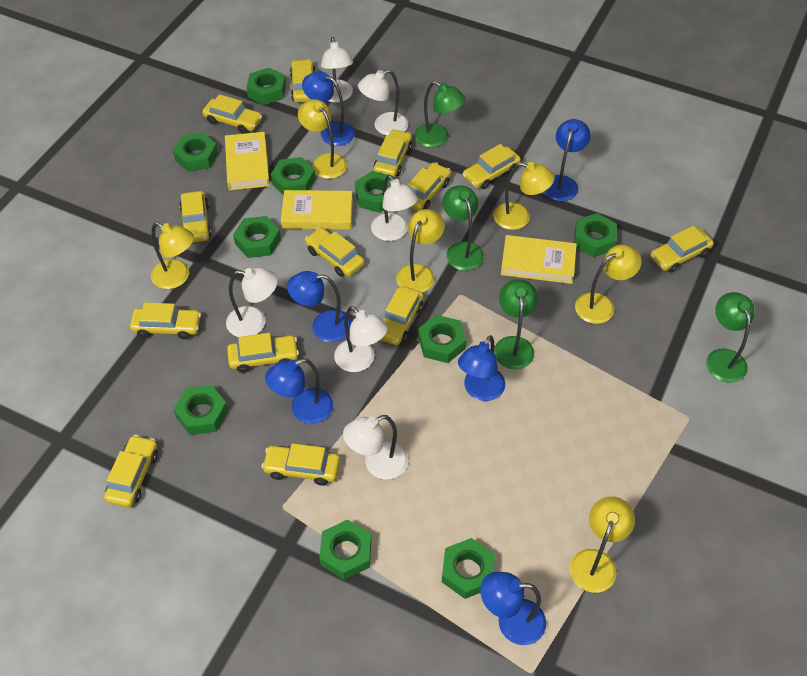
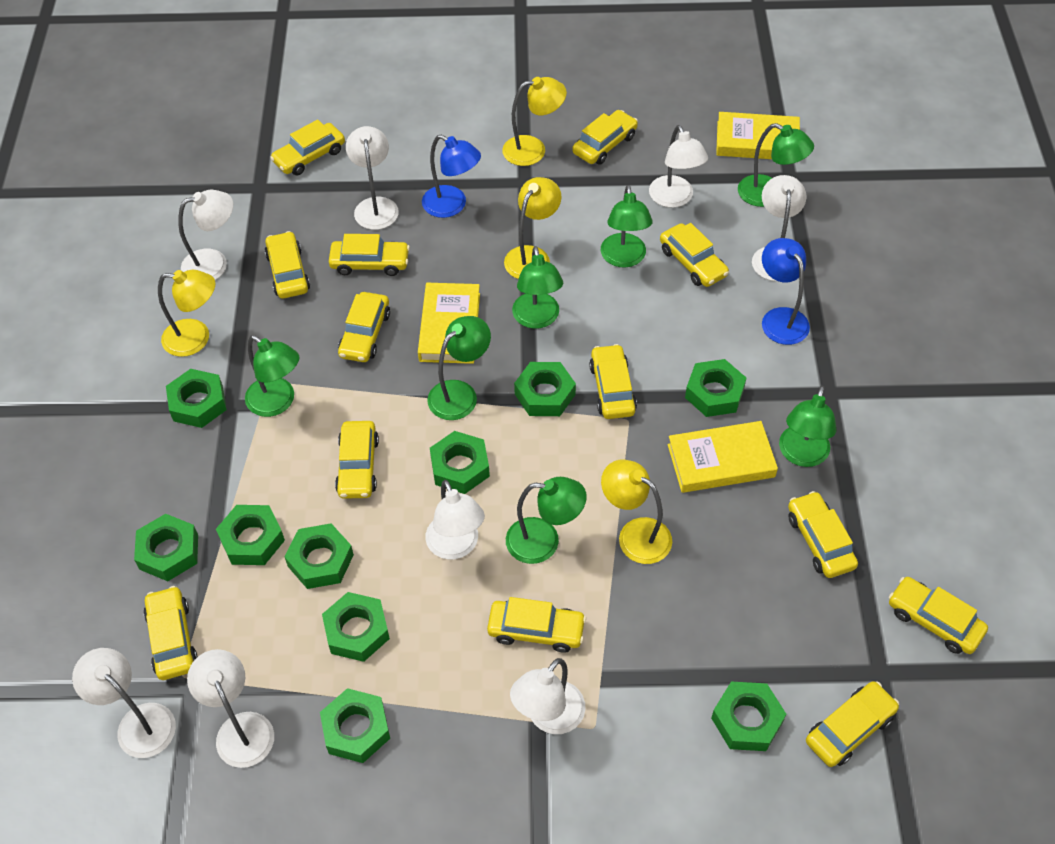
blue lamp: 6 -> 2
green lamp: 4 -> 7
white lamp: 6 -> 8
yellow lamp: 6 -> 4

